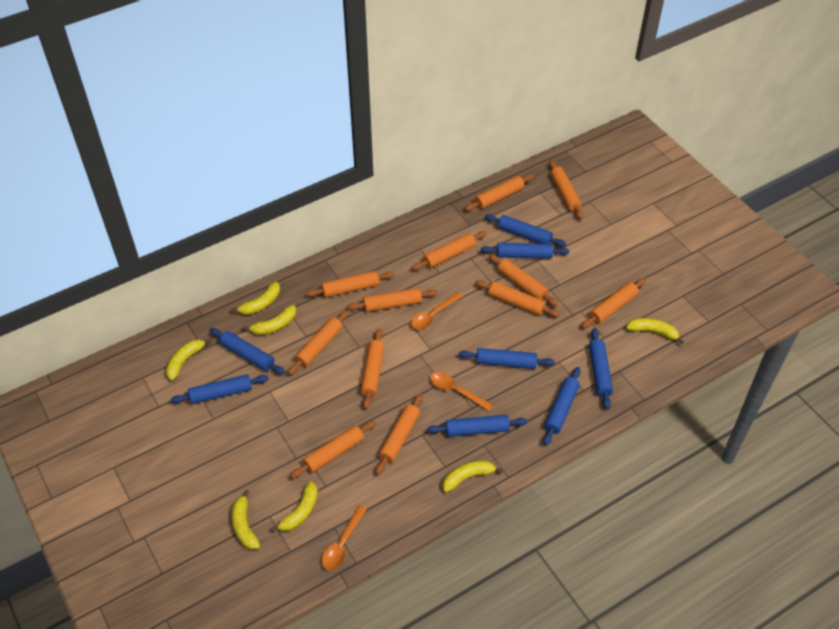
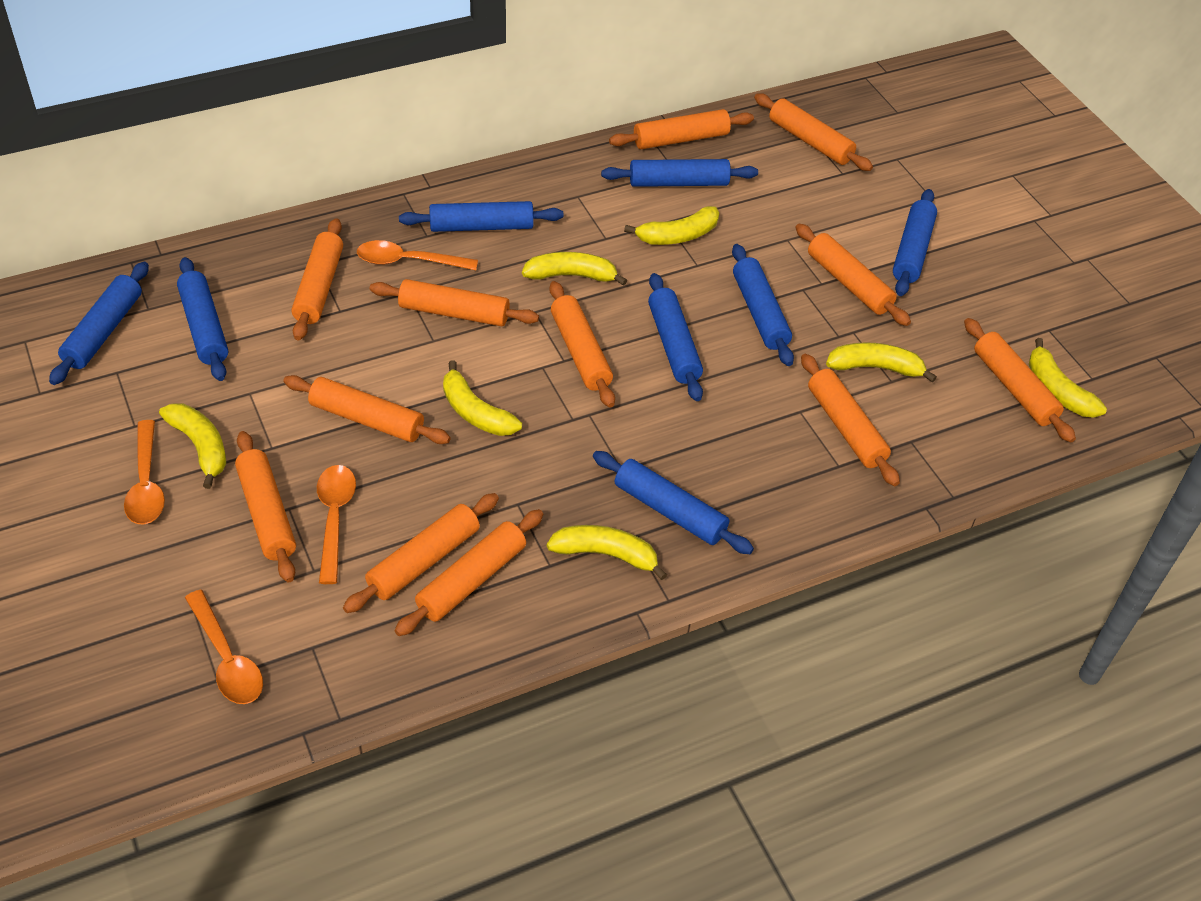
orange spoon: 3 -> 4

